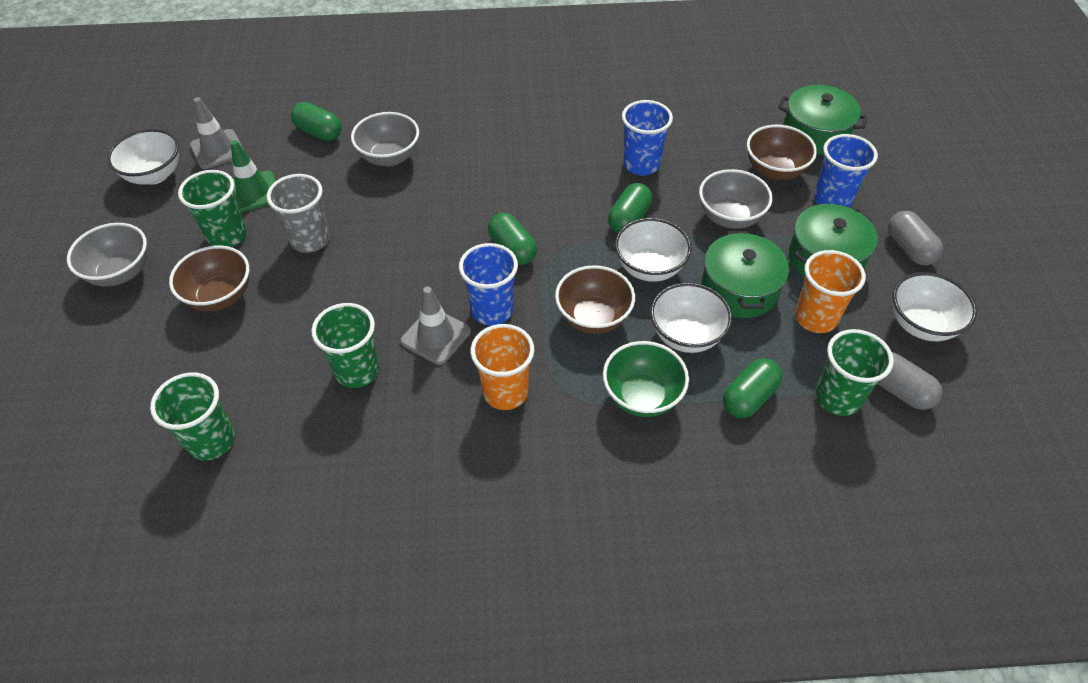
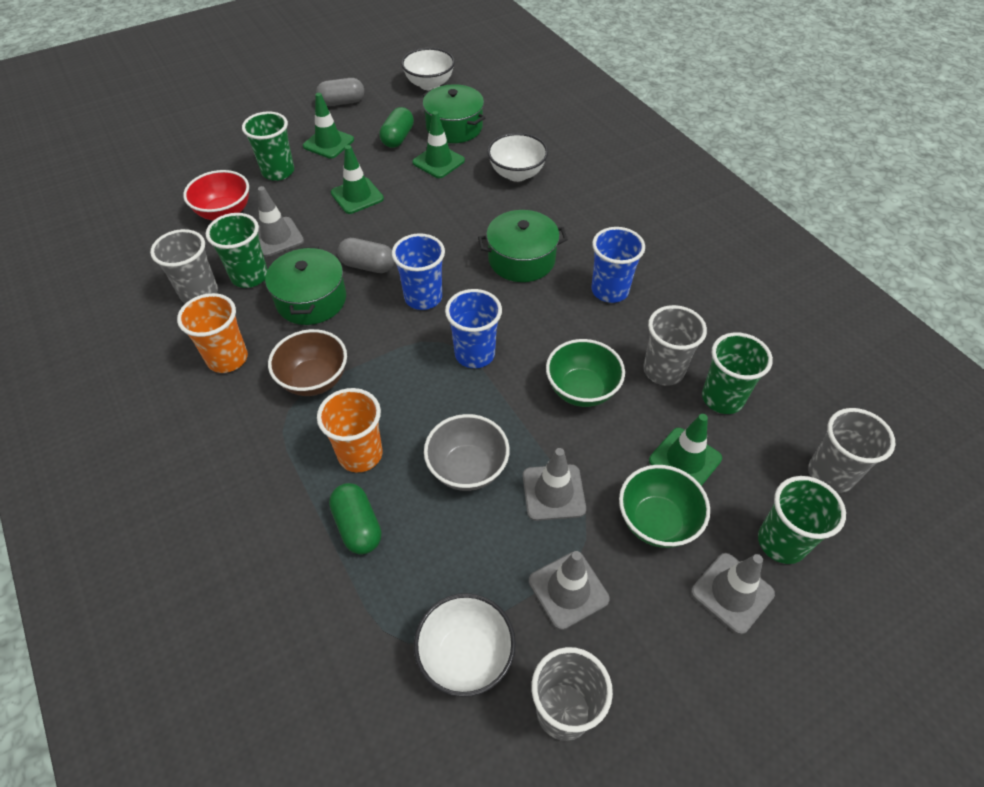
brown bowl: 3 -> 1
green bowl: 1 -> 2
green capsule: 4 -> 2
green traffic cone: 1 -> 4
grey bowl: 3 -> 1
grey cup: 1 -> 4
grey traffic cone: 2 -> 4
red bowl: 0 -> 1
white bowl: 4 -> 3

